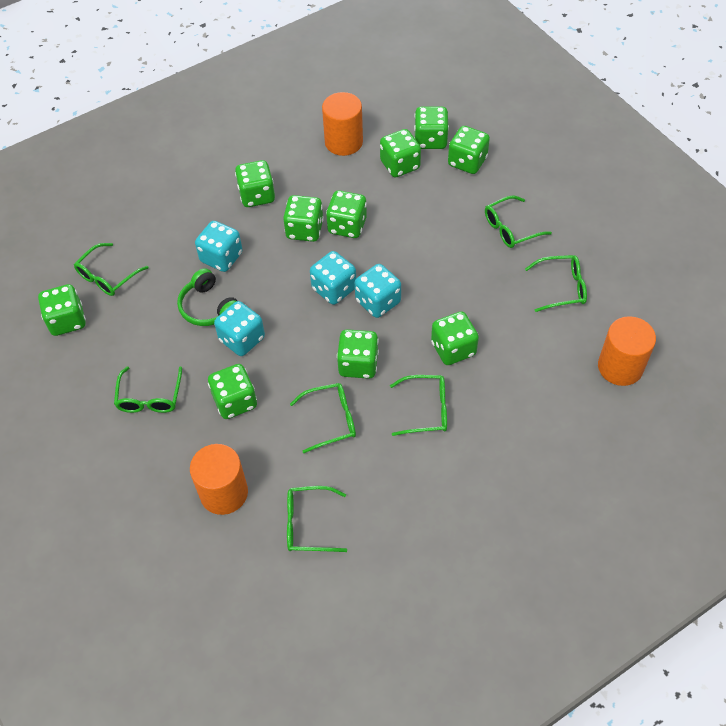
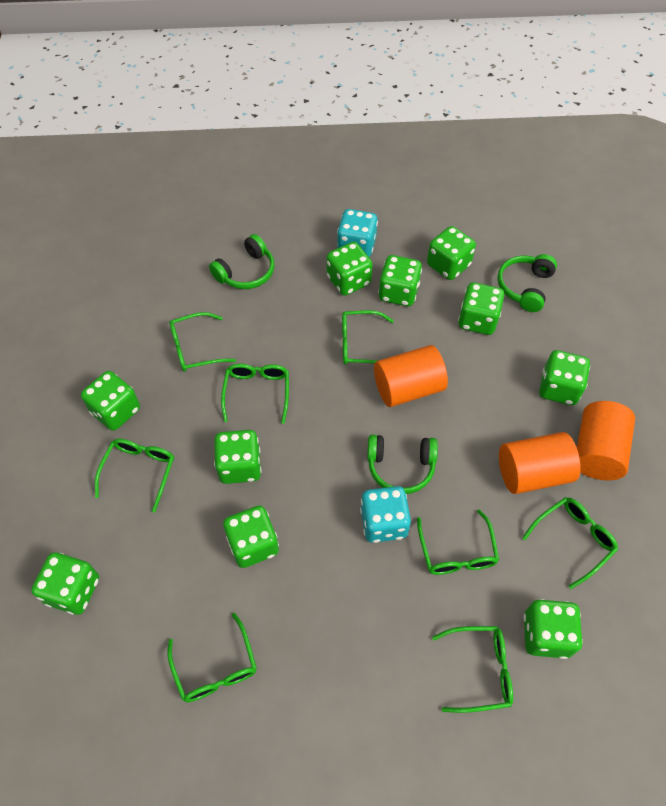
green glasses: 7 -> 8
green headphones: 1 -> 3
turquoise dice: 4 -> 2

